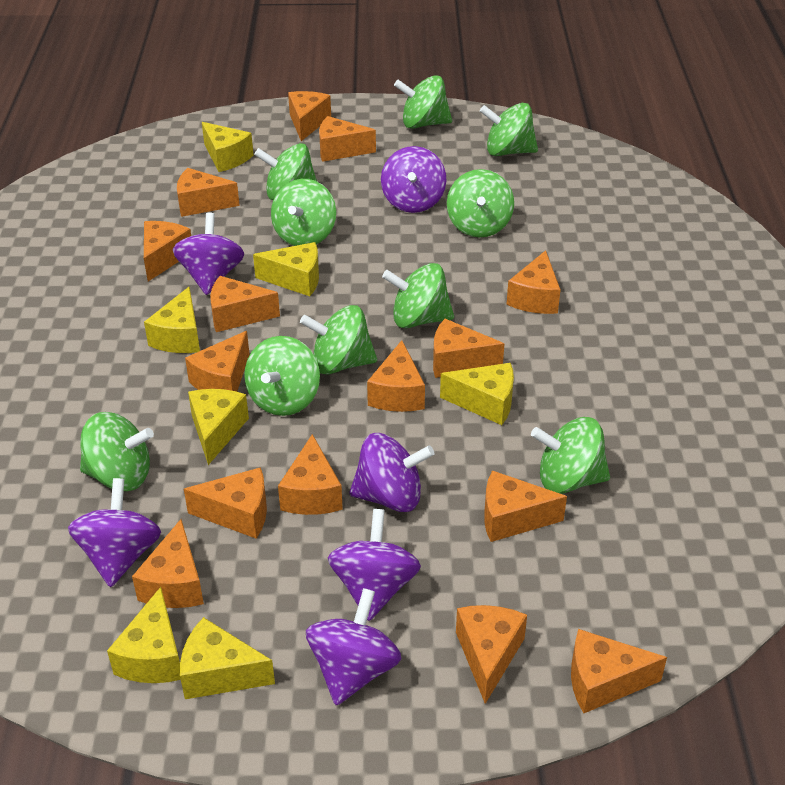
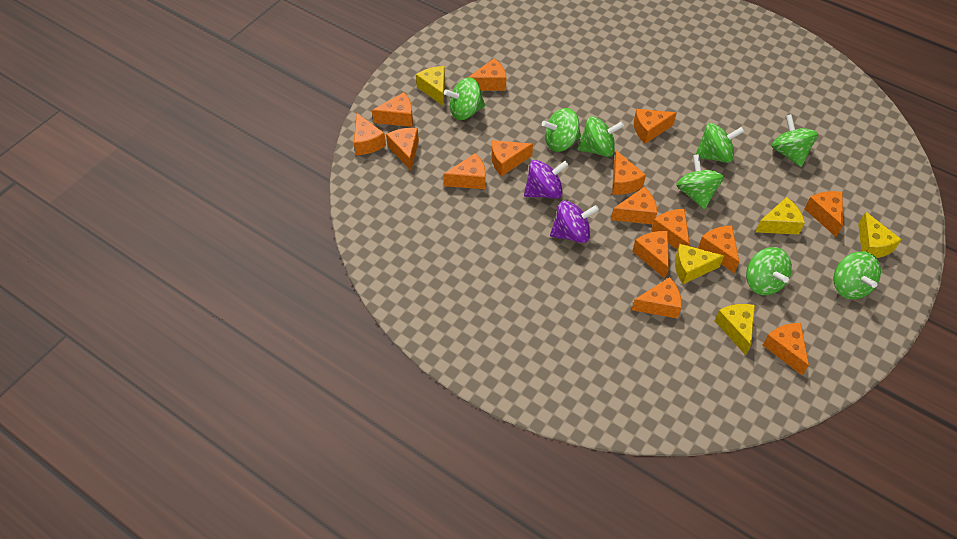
green spinning top: 10 -> 8
purple spinning top: 6 -> 2
yellow cheese: 7 -> 5

